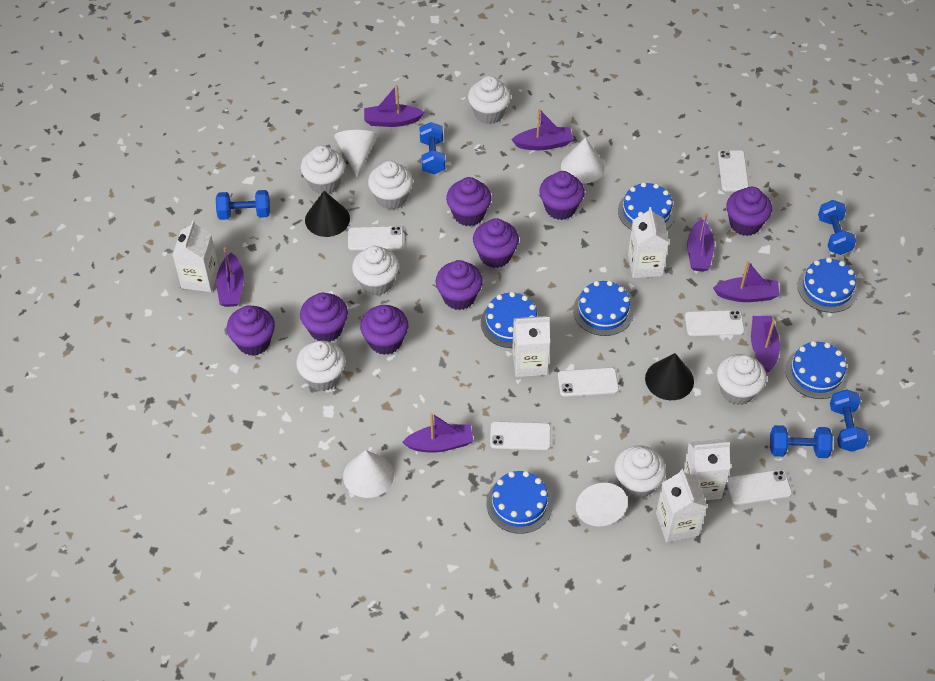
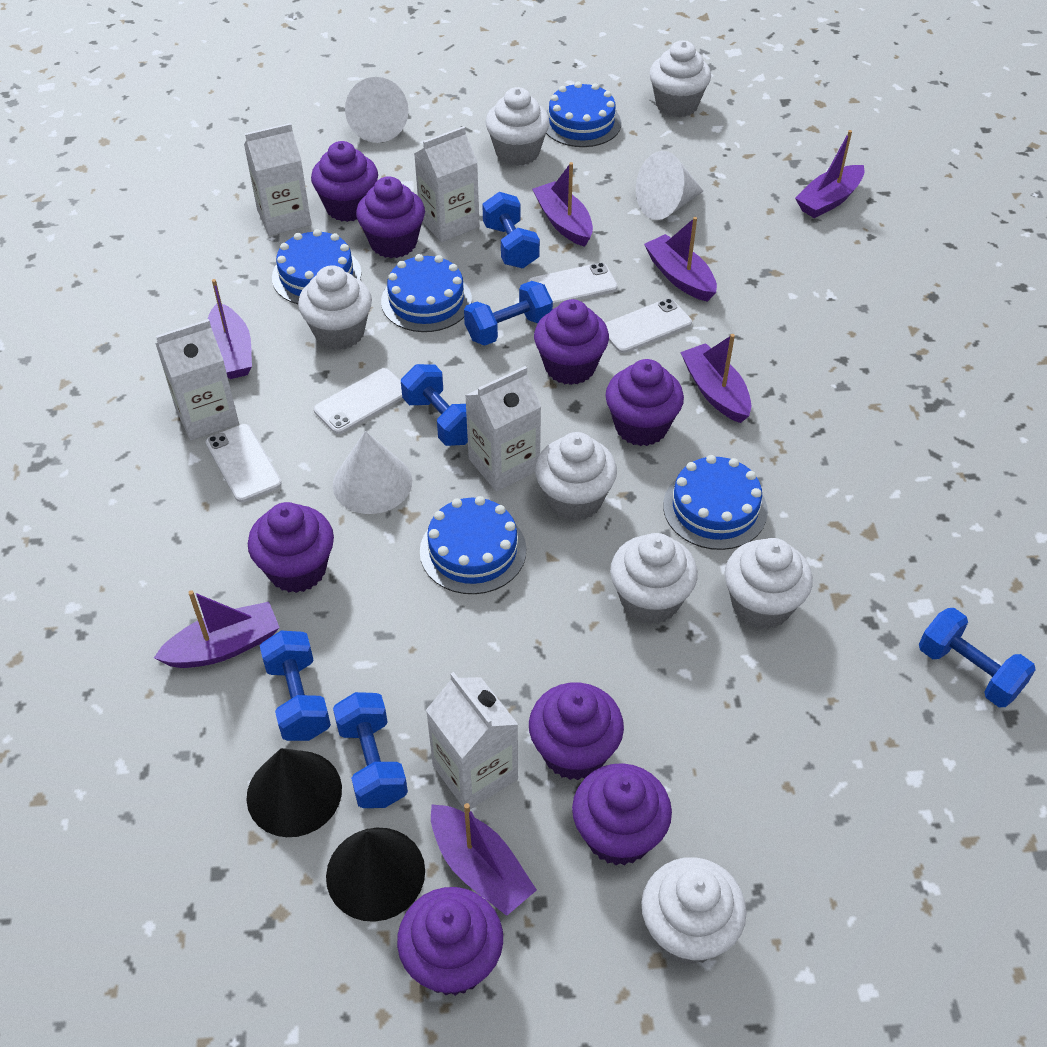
blue cake: 6 -> 5
blue dumbbell: 5 -> 6
white cone: 4 -> 3
white phone: 6 -> 4

